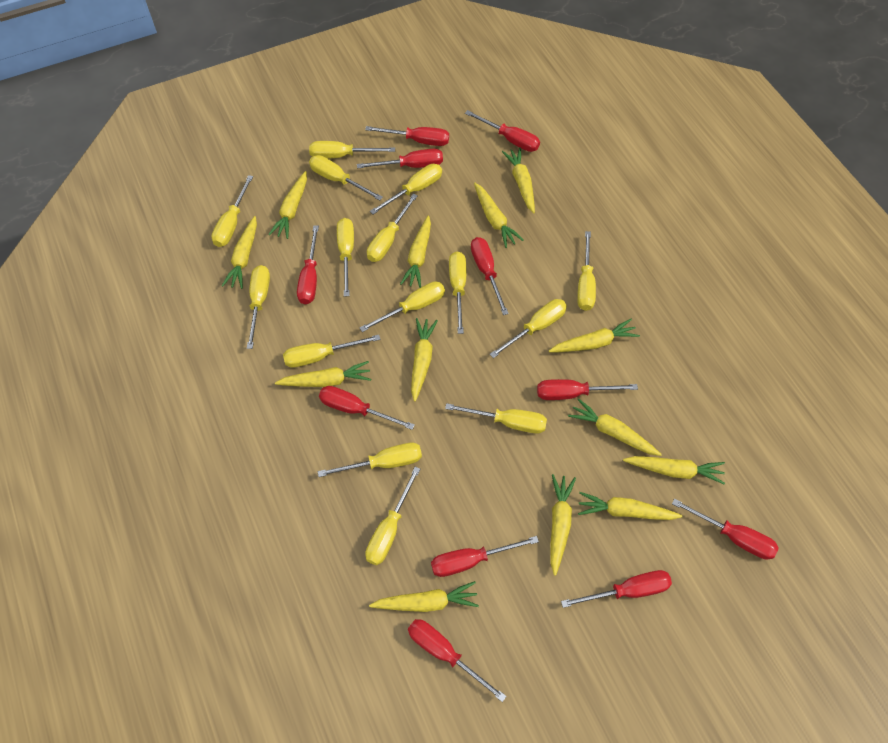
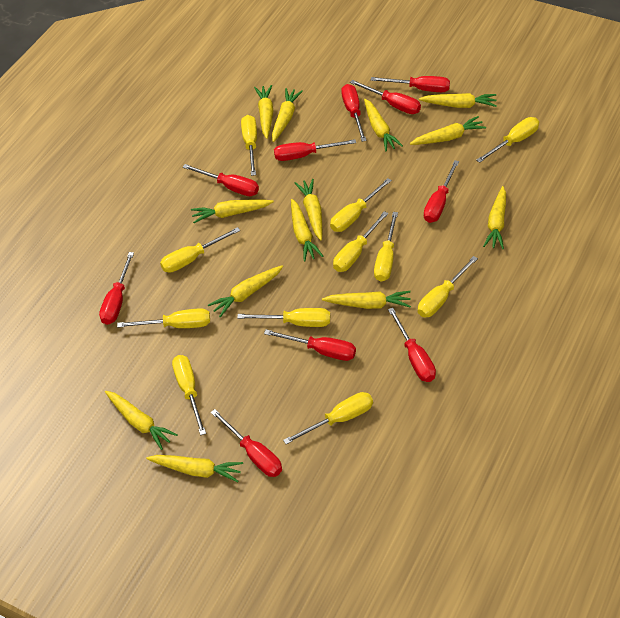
red screwdriver: 11 -> 10
yellow screwdriver: 15 -> 11

